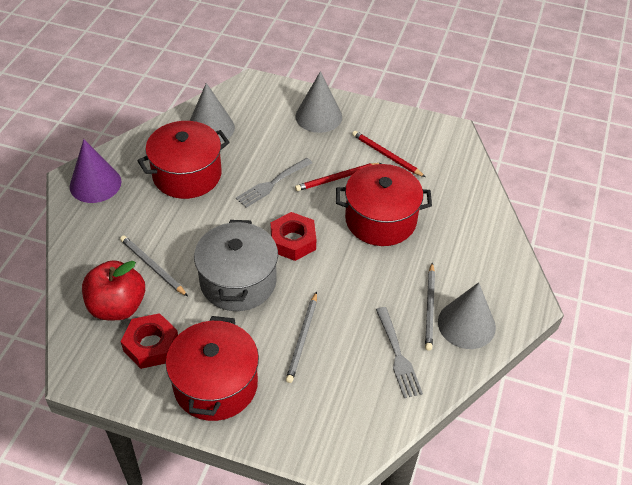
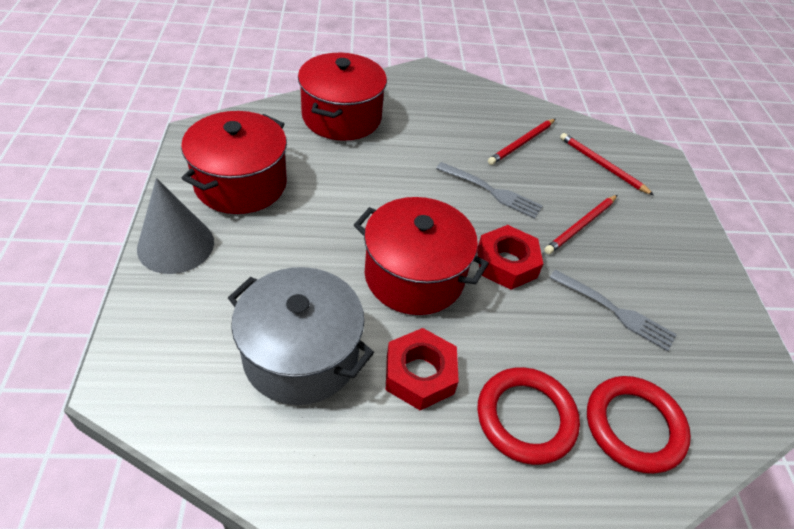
grey cone: 3 -> 1
grey pencil: 3 -> 0
purple cone: 1 -> 0
red apple: 1 -> 0
red pencil: 2 -> 3
red ring: 0 -> 2

